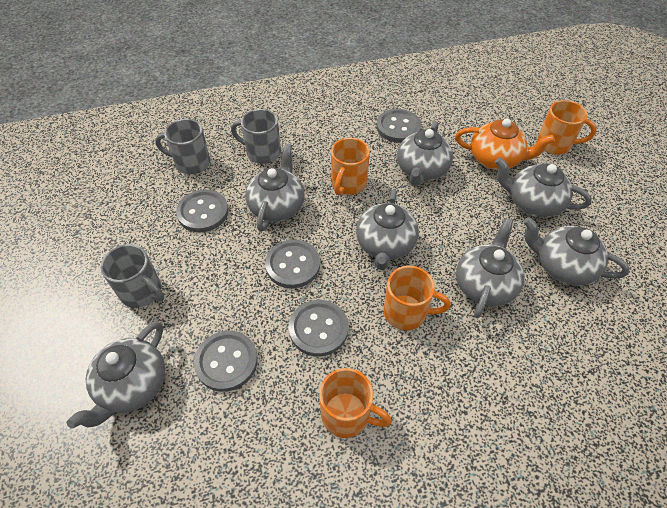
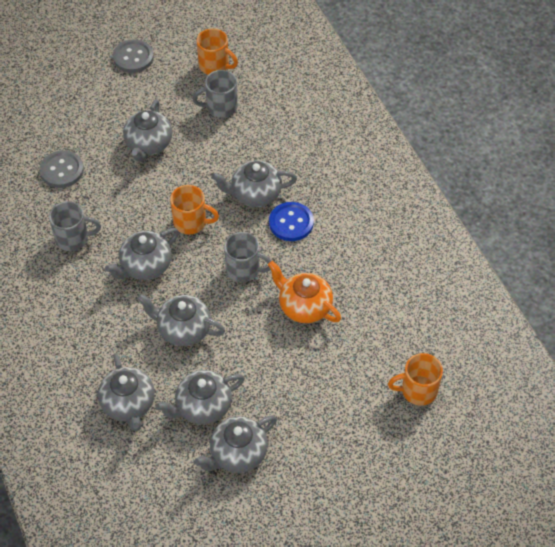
blue button: 0 -> 1
grey button: 5 -> 2
orange mug: 4 -> 3

